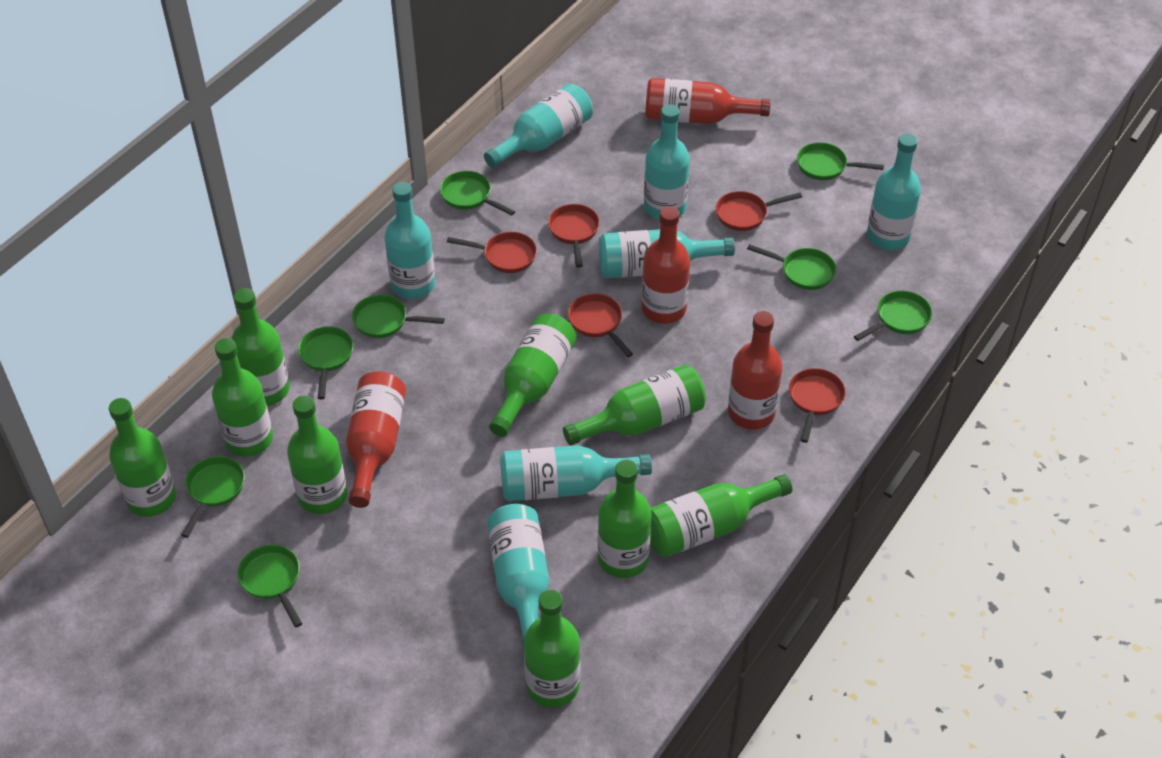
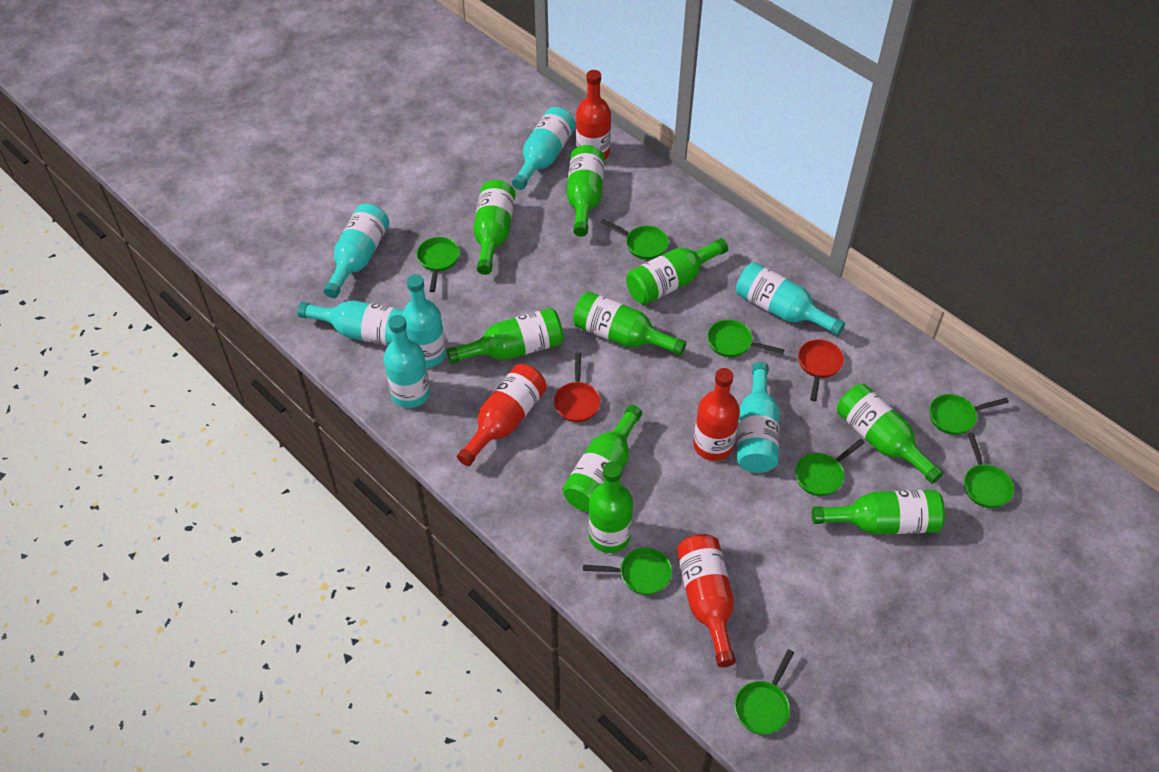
red pan: 5 -> 2

